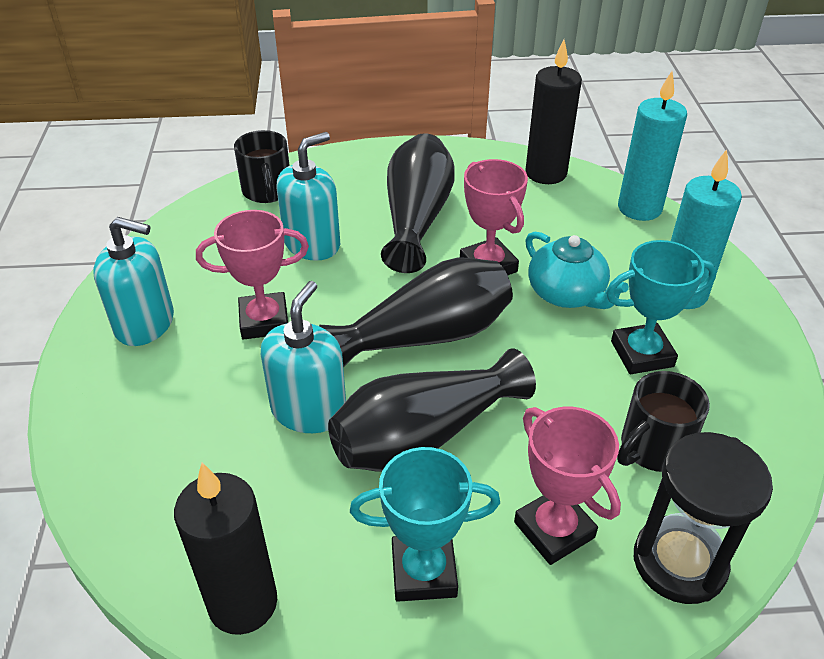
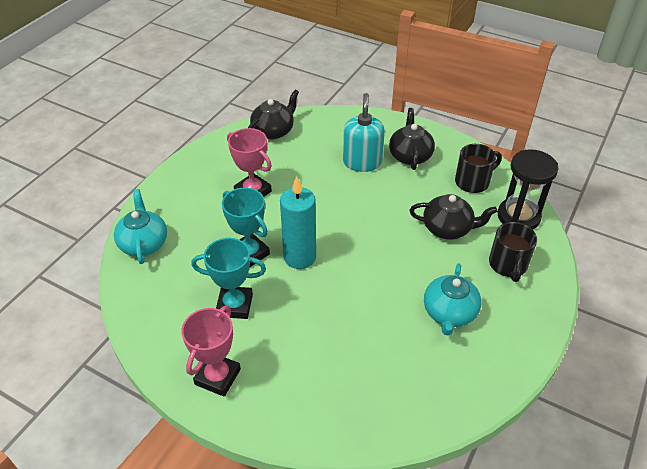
black candle: 2 -> 0
black teapot: 0 -> 3
black vase: 3 -> 0
pink trophy: 3 -> 2
turquoise candle: 2 -> 1
turquoise soap dispenser: 3 -> 1
turquoise teapot: 1 -> 2

